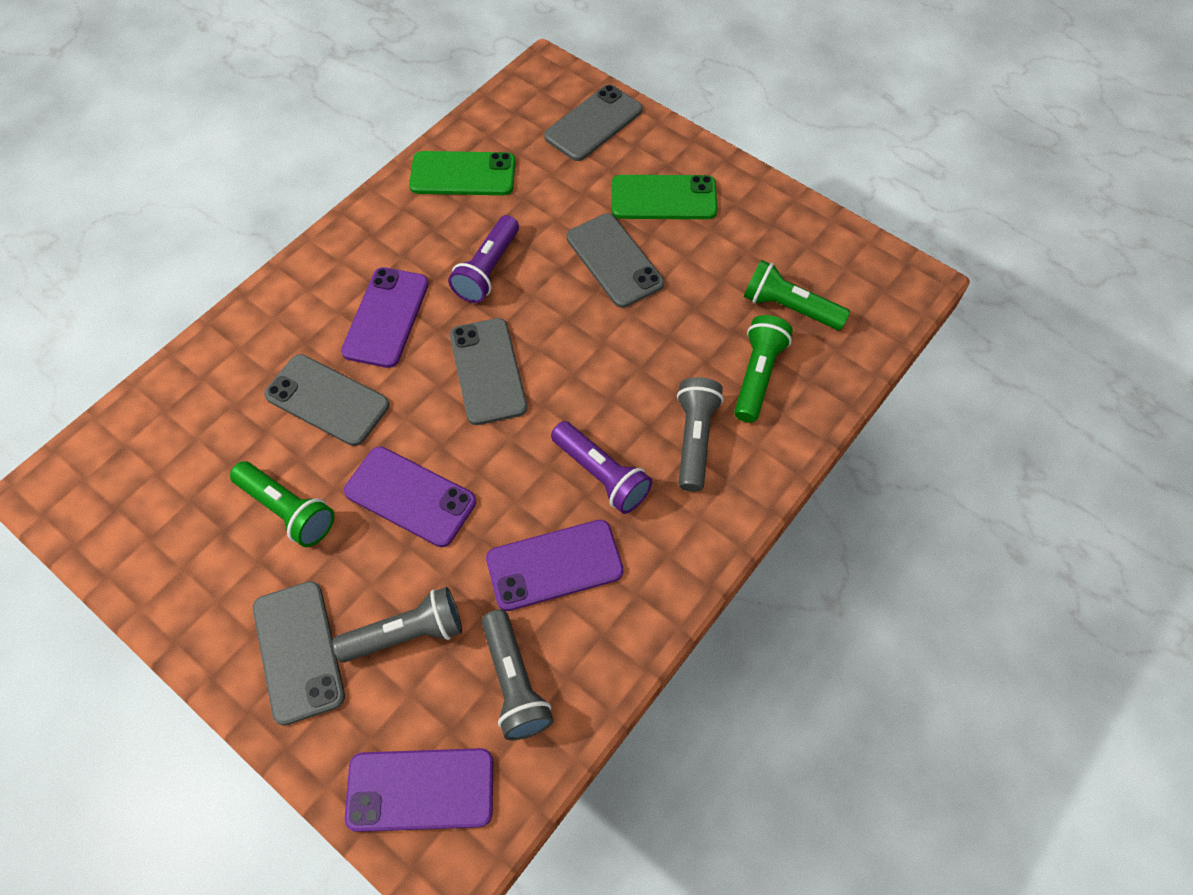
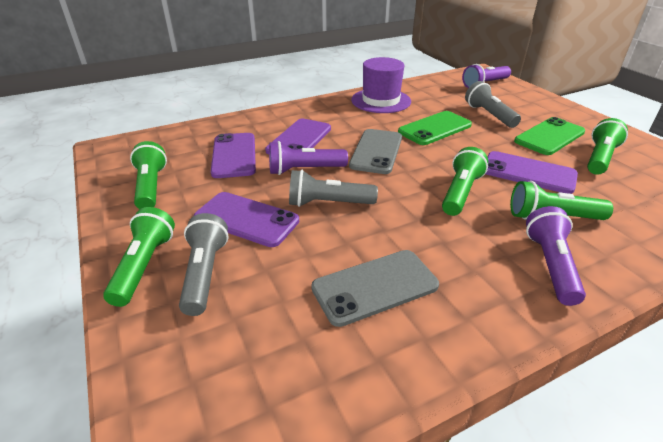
green flashlight: 3 -> 5
grey phone: 5 -> 2
purple flashlight: 2 -> 3
purple hat: 0 -> 1

